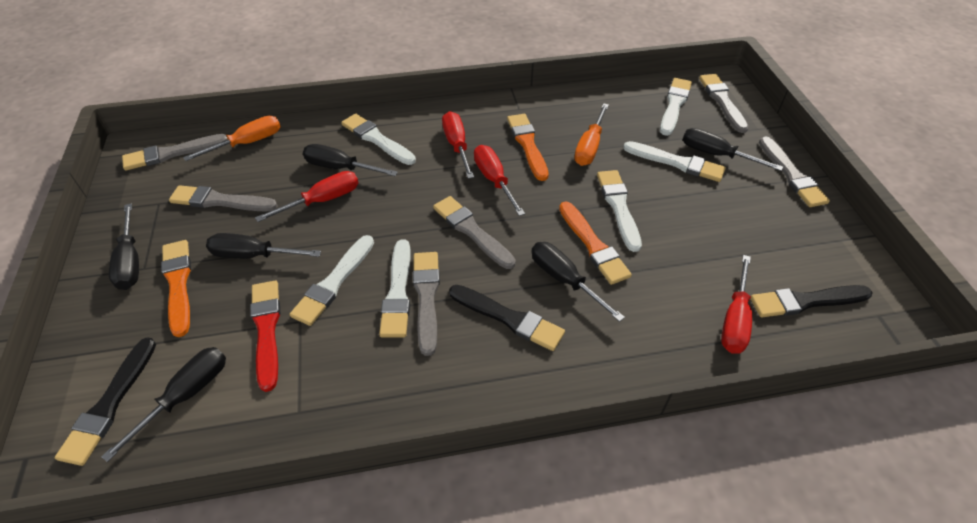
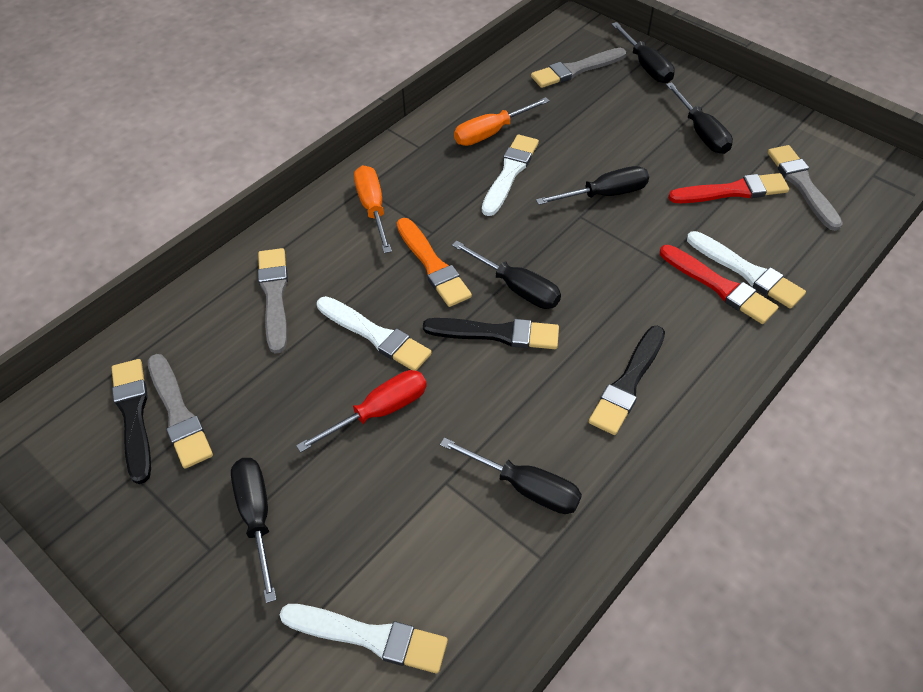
grey brush: 6 -> 4
orange brush: 3 -> 1
red brush: 1 -> 2
red screwdriver: 4 -> 1
white brush: 6 -> 4

